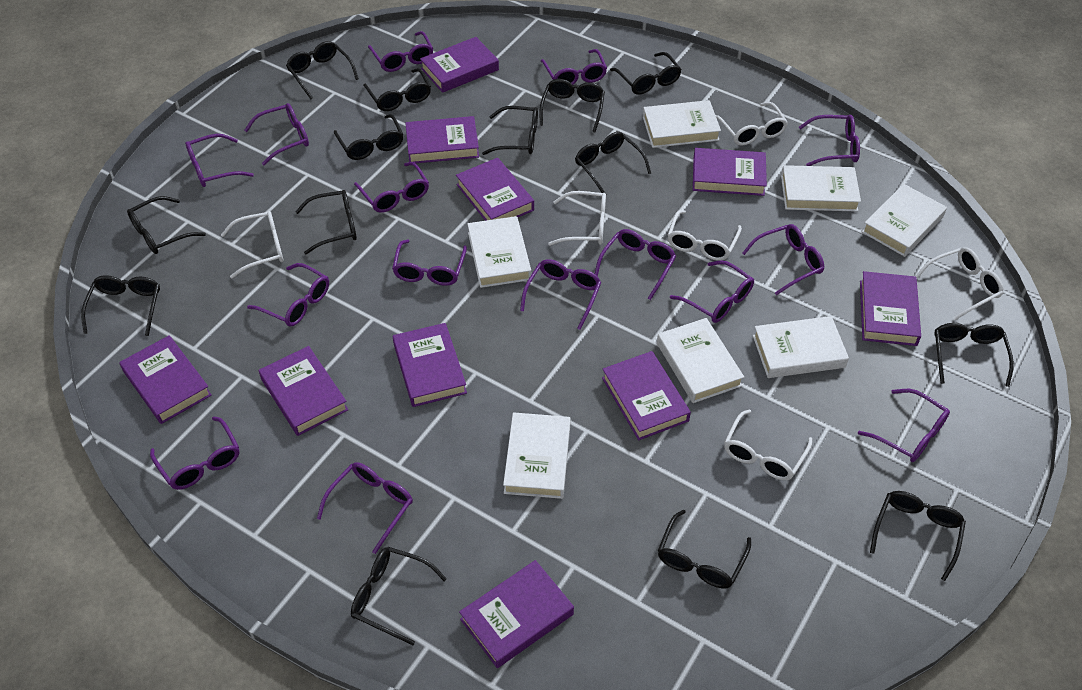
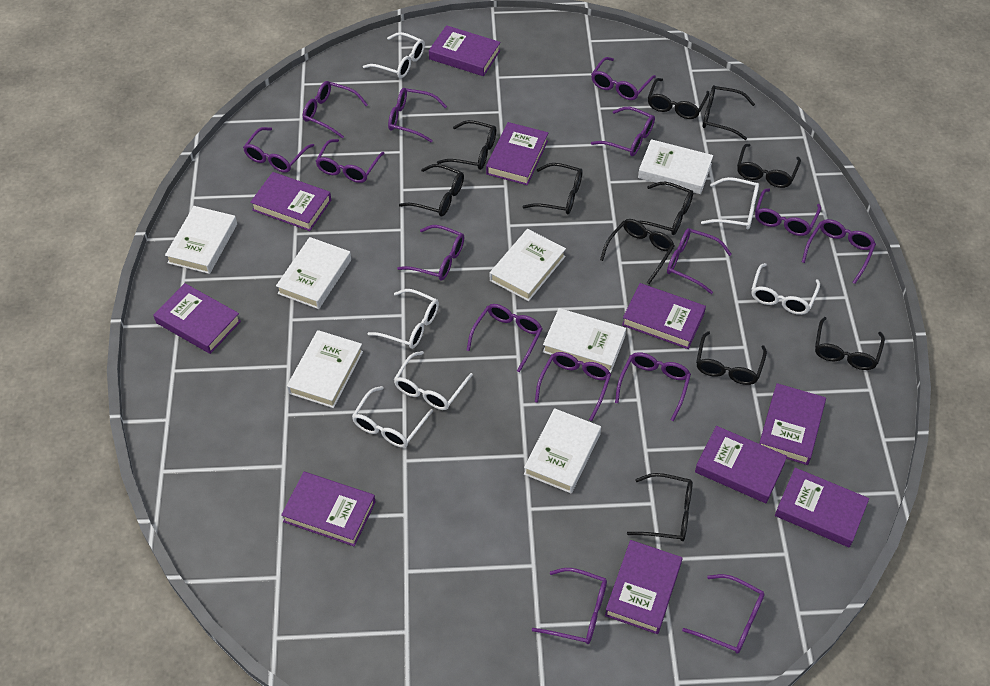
black glasses: 14 -> 11

